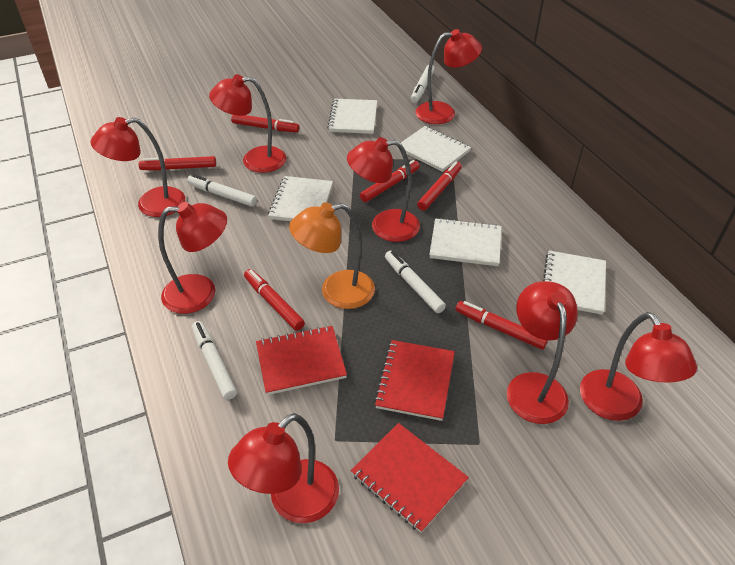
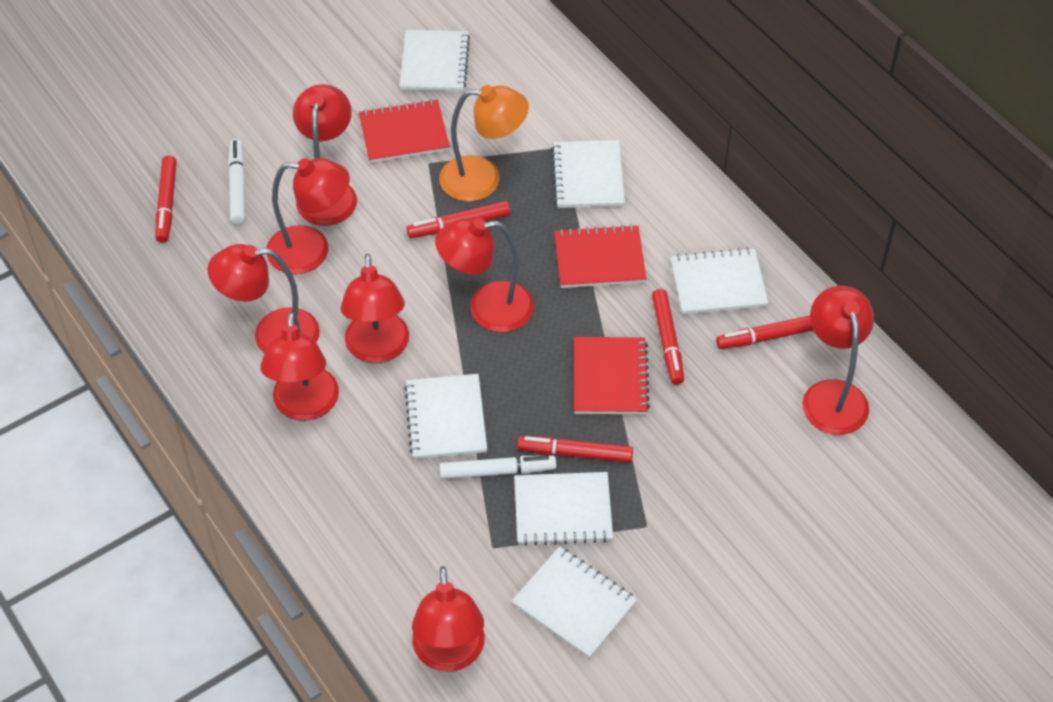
red marker: 6 -> 5
white marker: 4 -> 2
white notebook: 5 -> 6

